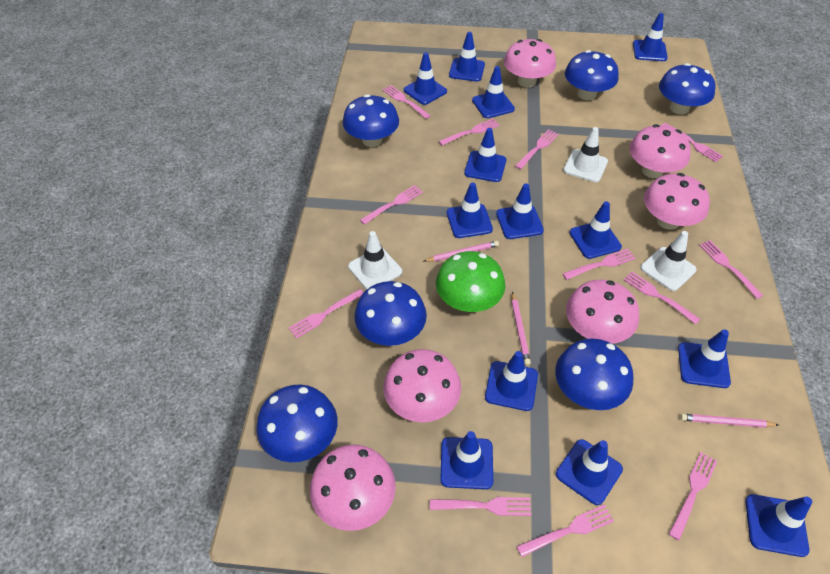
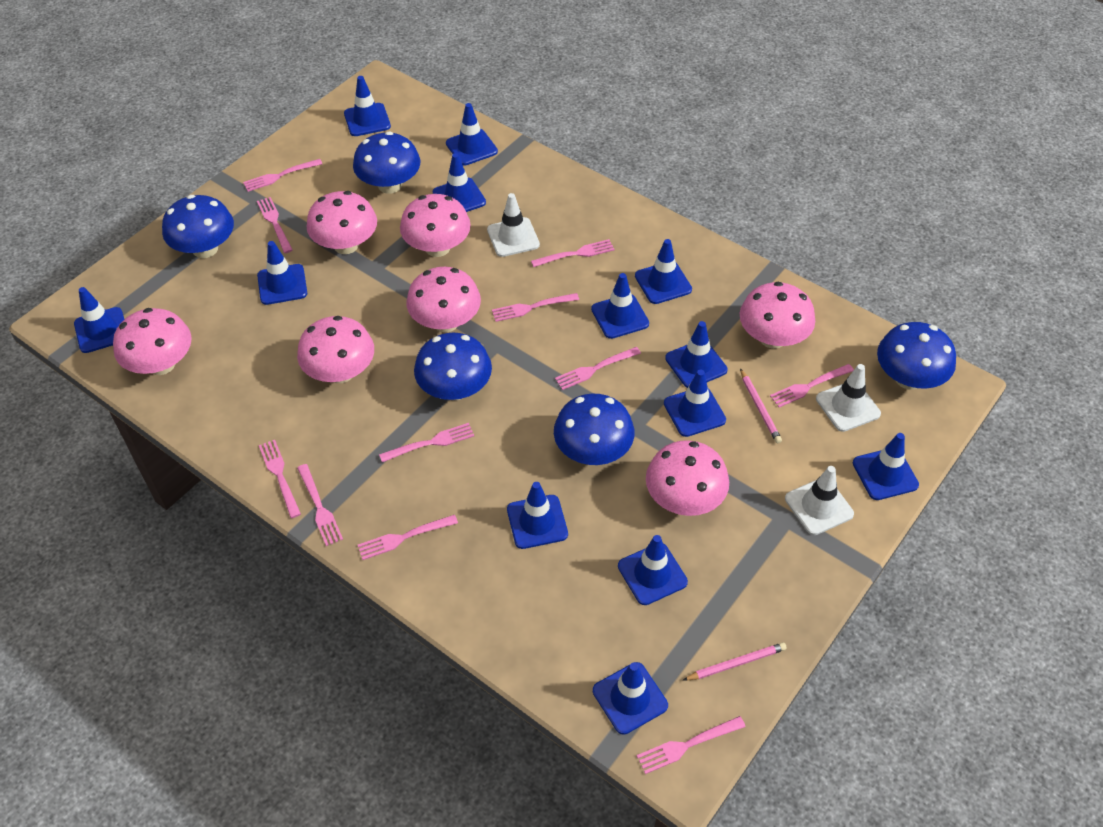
blue mushroom: 6 -> 5
green mushroom: 1 -> 0
pink fork: 12 -> 11
pink mushroom: 6 -> 7
pink pencil: 3 -> 2

